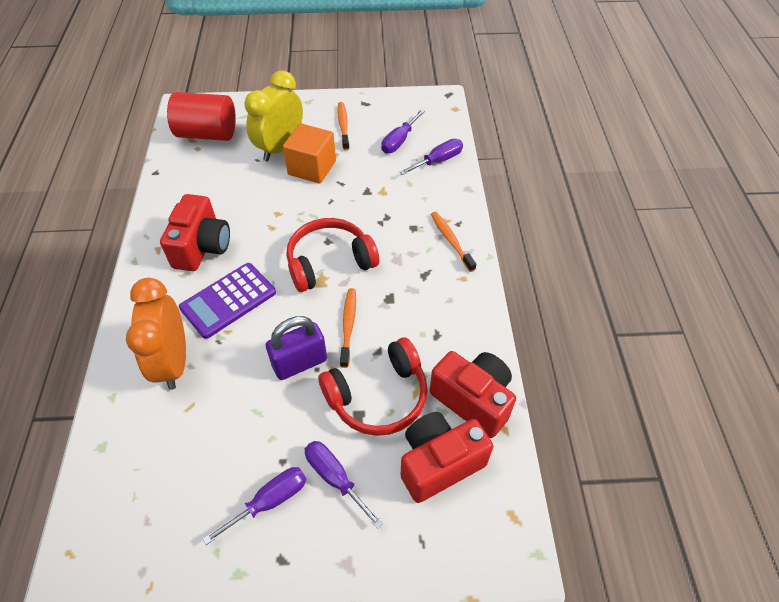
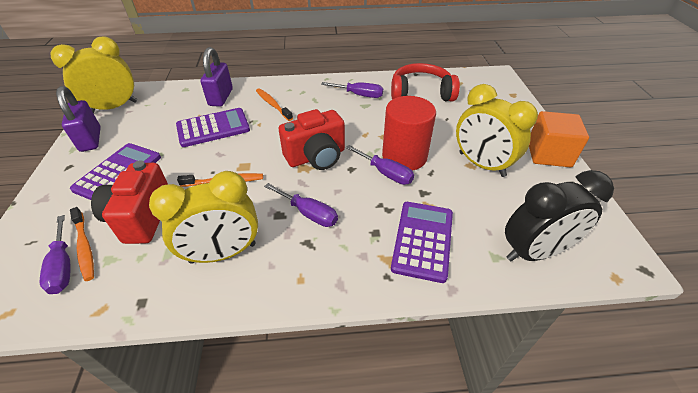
black clock: 0 -> 1
orange clock: 1 -> 0
purple calculator: 1 -> 3
purple padlock: 1 -> 2
red camera: 3 -> 2
red headphones: 2 -> 1
yellow clock: 1 -> 3

